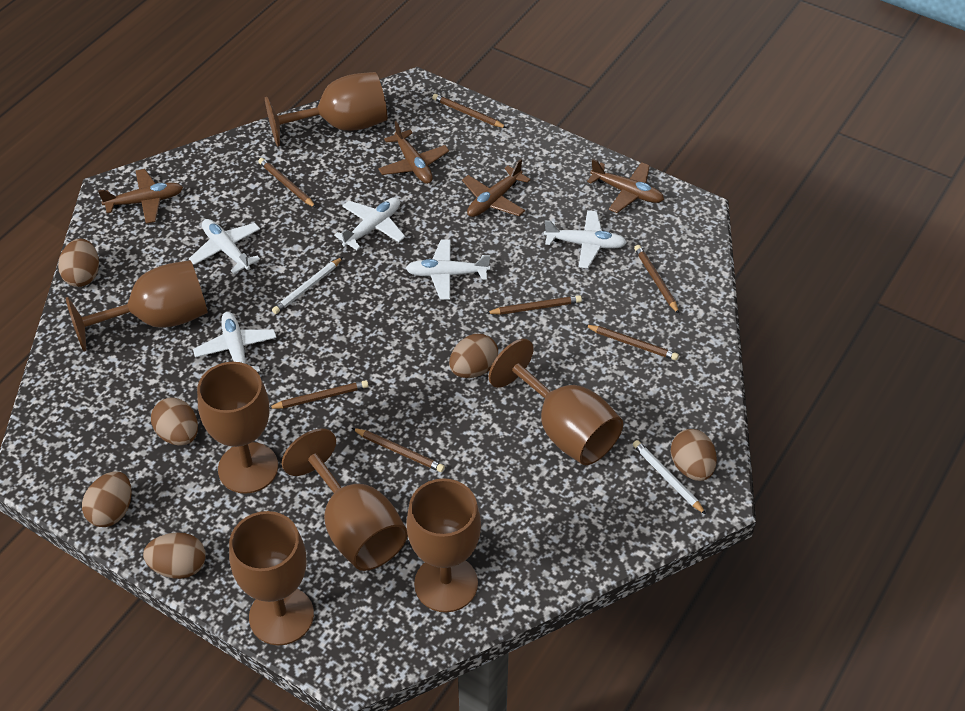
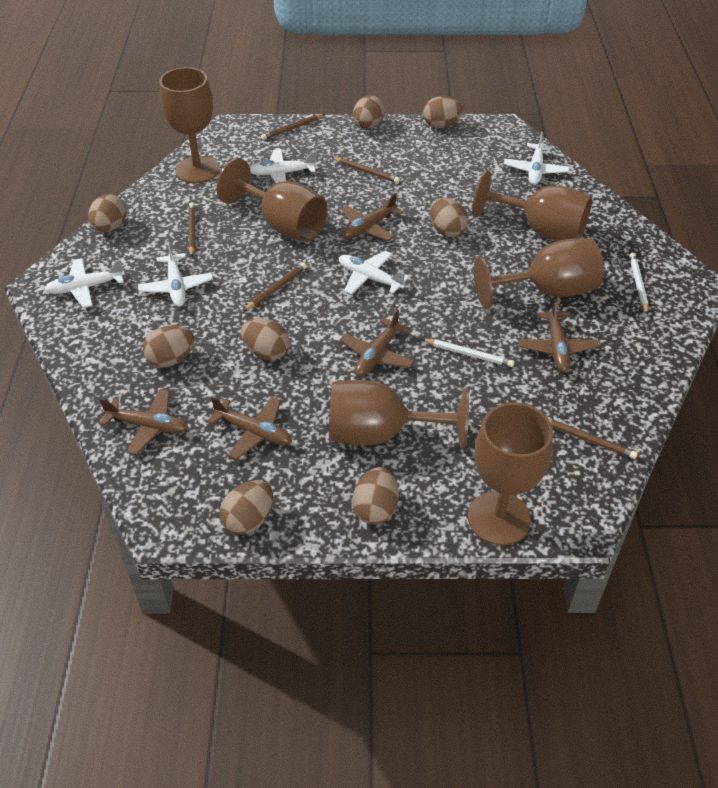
brown egg: 6 -> 8
brown goblet: 7 -> 6
brown pencil: 7 -> 5
brown plane: 4 -> 5

